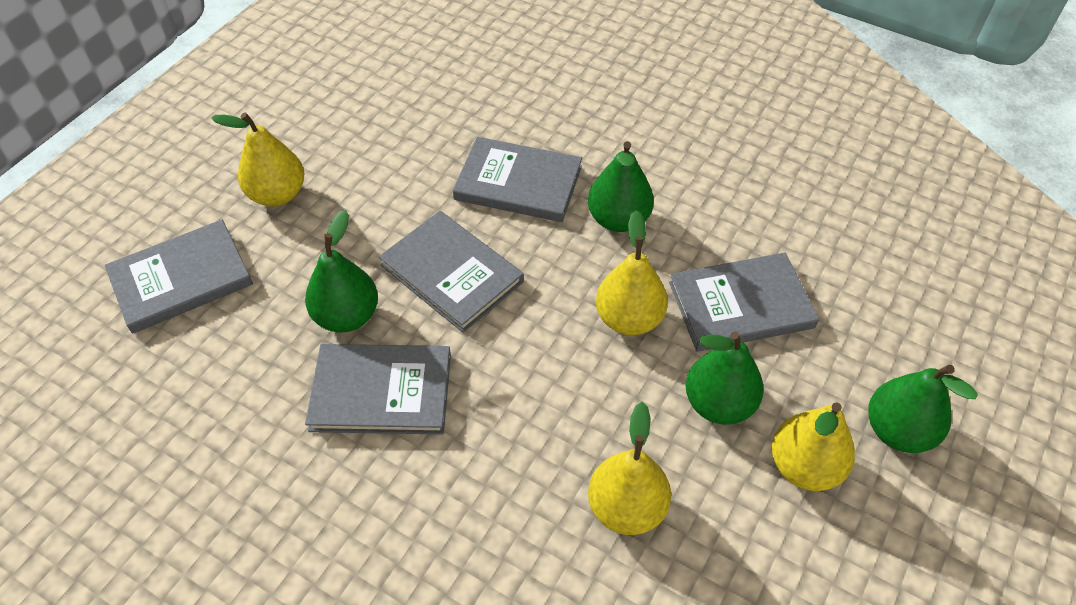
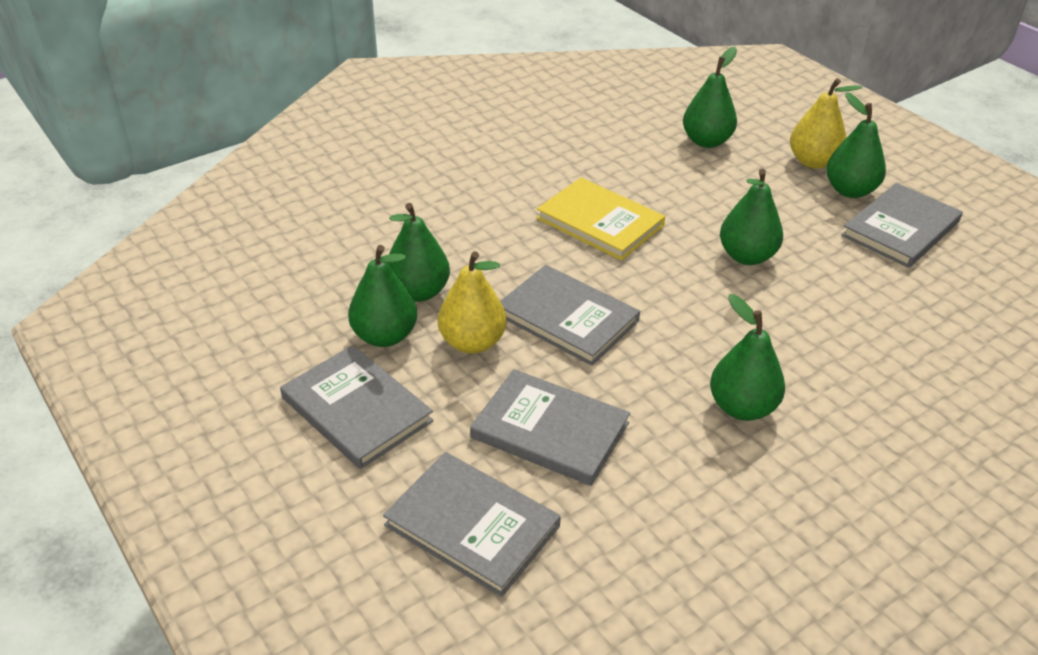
green pear: 4 -> 6
yellow book: 0 -> 1
yellow pear: 4 -> 2

